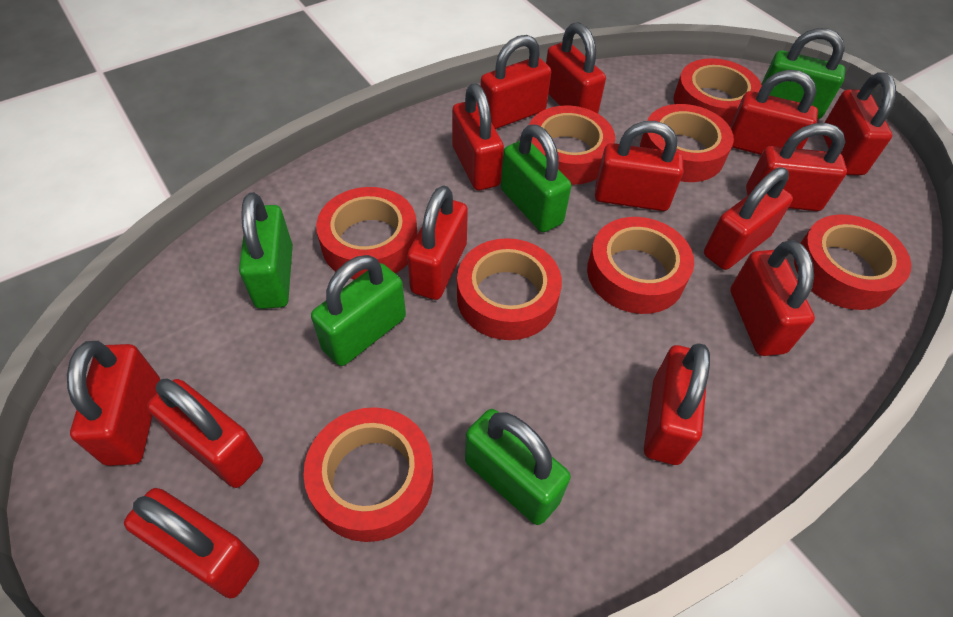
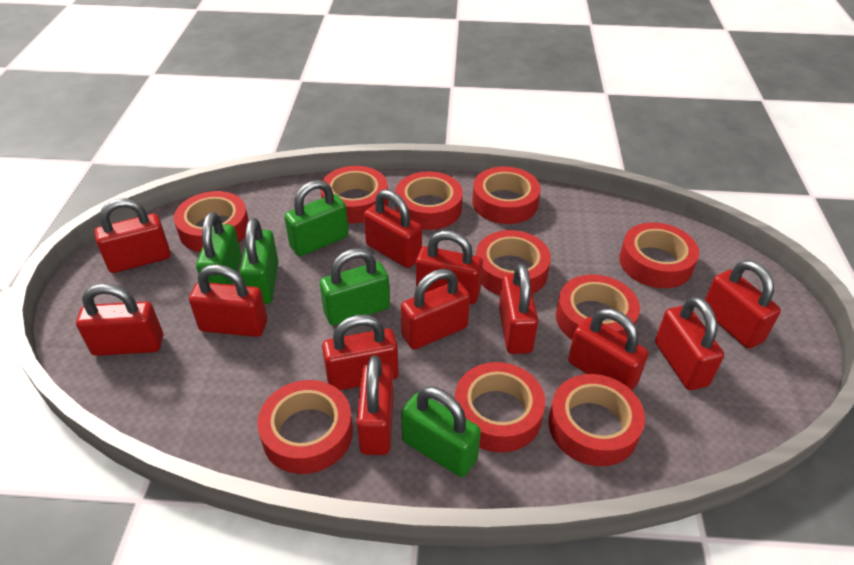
red padlock: 14 -> 12
red tape: 8 -> 10

